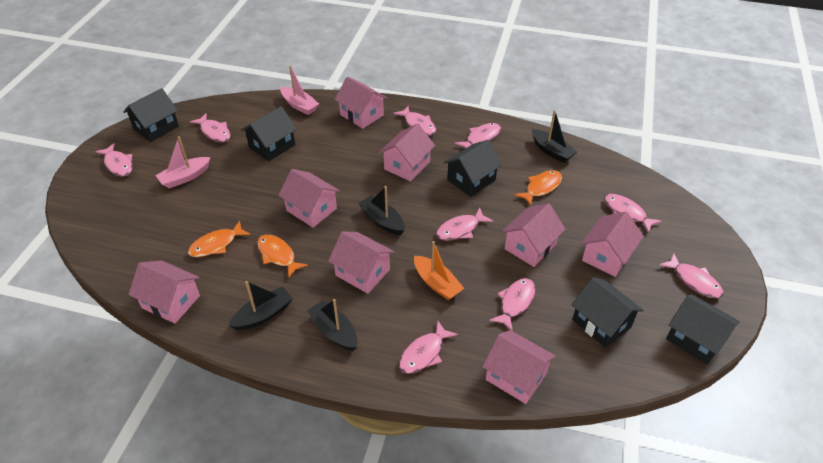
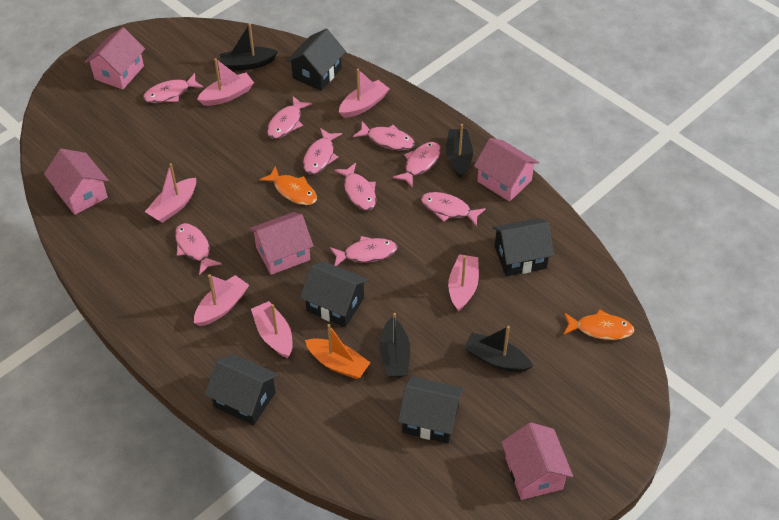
orange fish: 3 -> 2
pink boat: 2 -> 6
pink house: 8 -> 5

